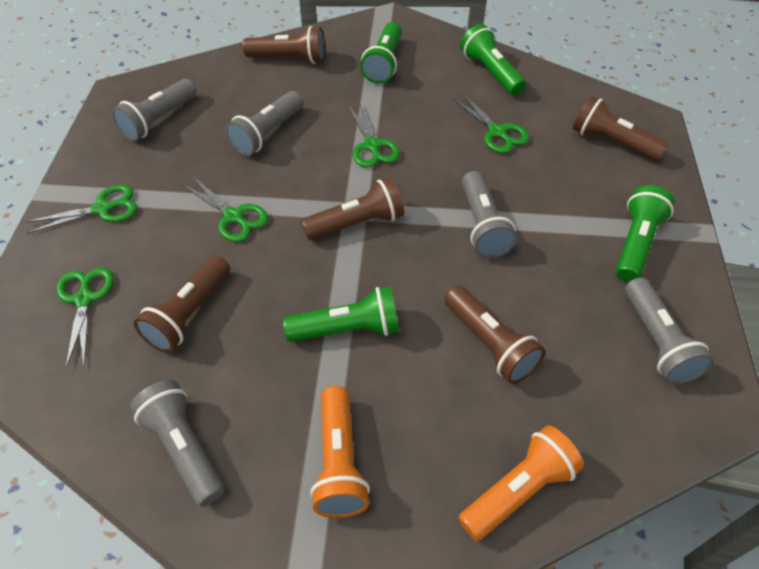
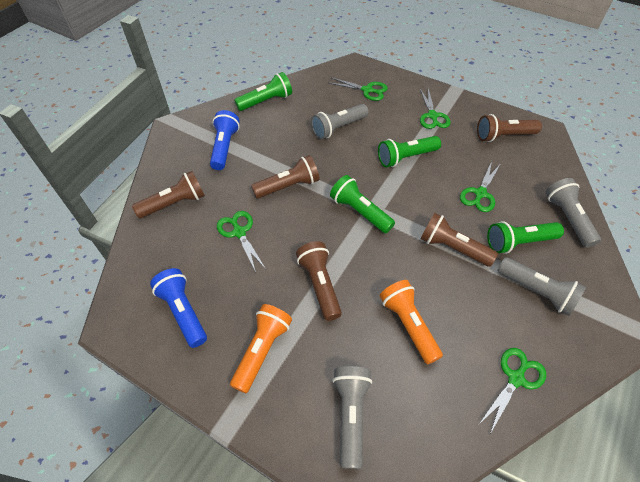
blue flashlight: 0 -> 2
grey flashlight: 5 -> 4

